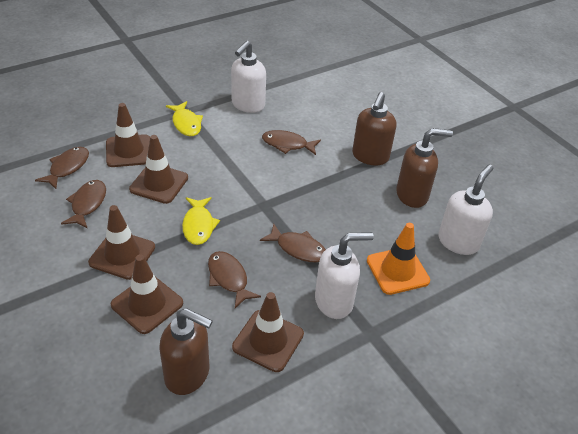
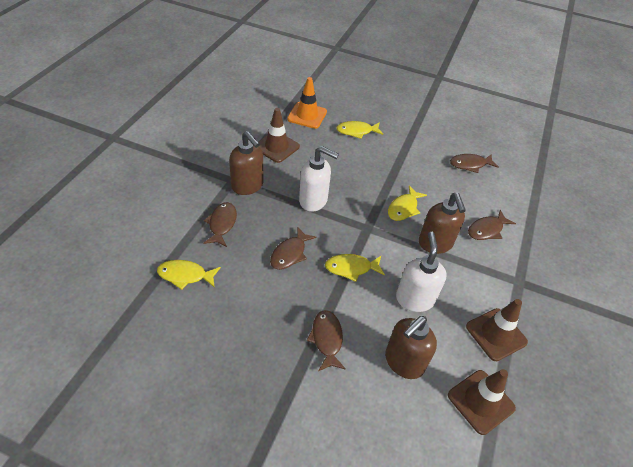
brown traffic cone: 5 -> 3
white soap dispenser: 3 -> 2
yellow fish: 2 -> 4

